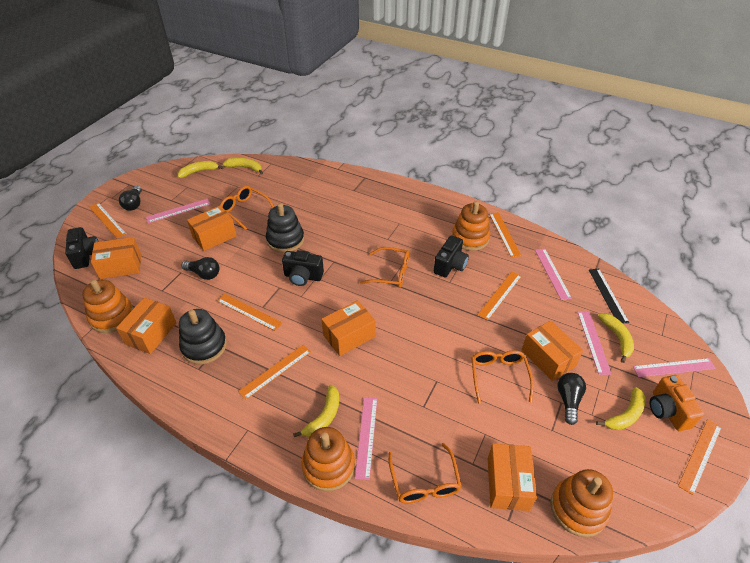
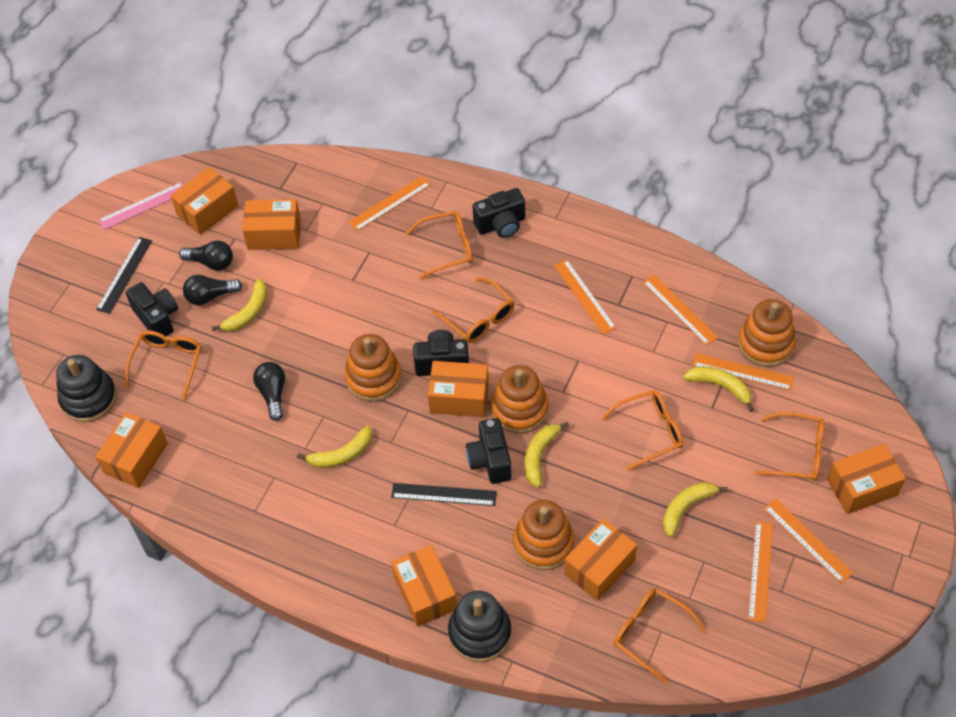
black camera: 3 -> 4
black ruler: 1 -> 2
orange box: 6 -> 7
orange camera: 1 -> 0
orange glasses: 4 -> 6
pink ruler: 5 -> 1

